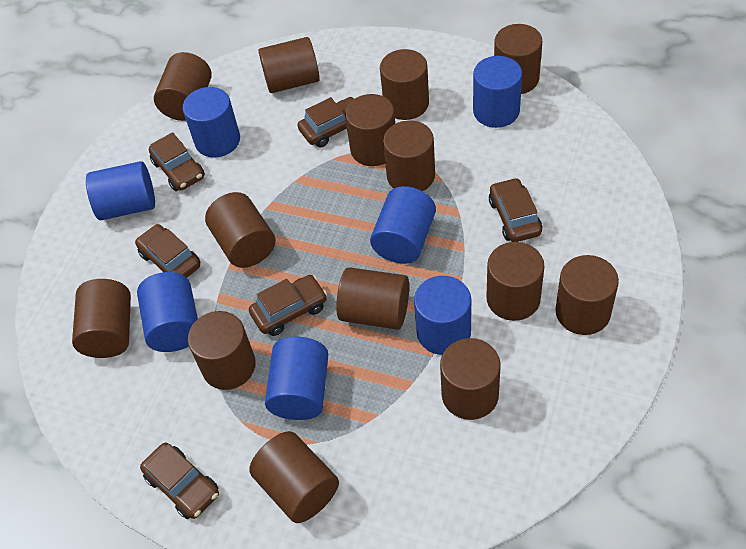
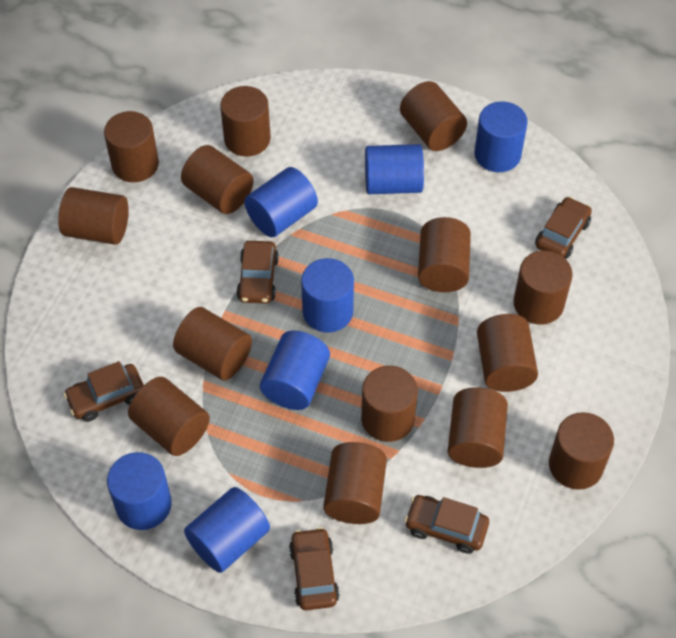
brown car: 6 -> 5

